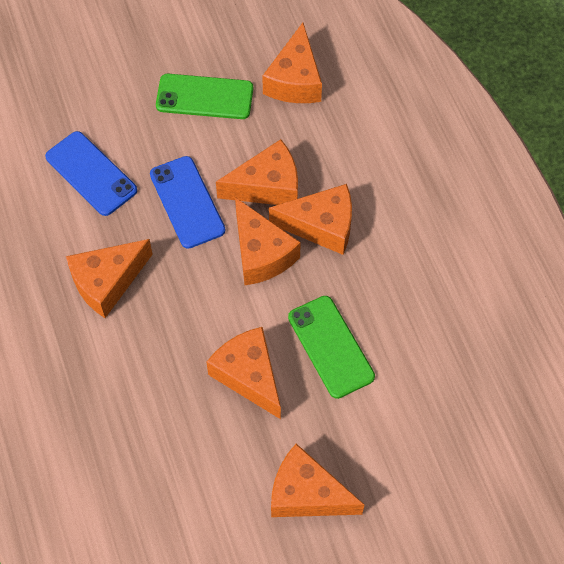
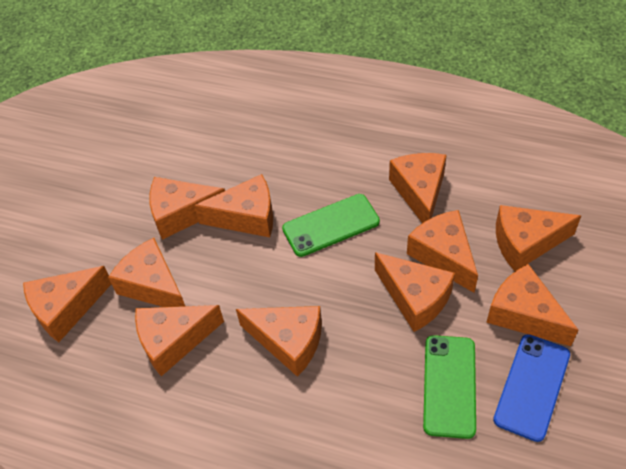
blue phone: 2 -> 1
orange cheese: 7 -> 11

